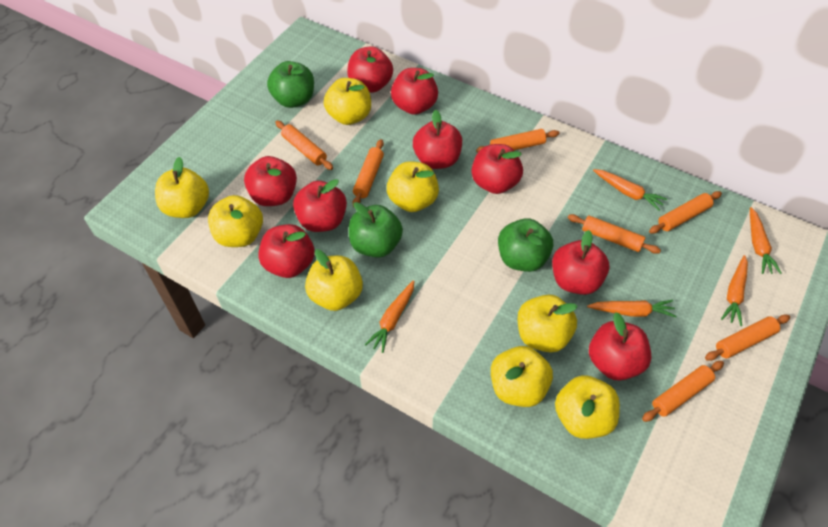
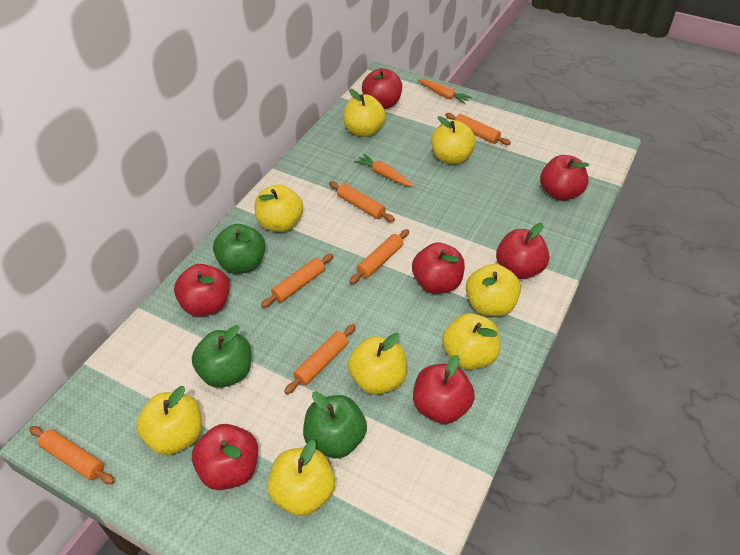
orange carrot: 5 -> 2
orange rolling pin: 7 -> 6
red apple: 9 -> 7

